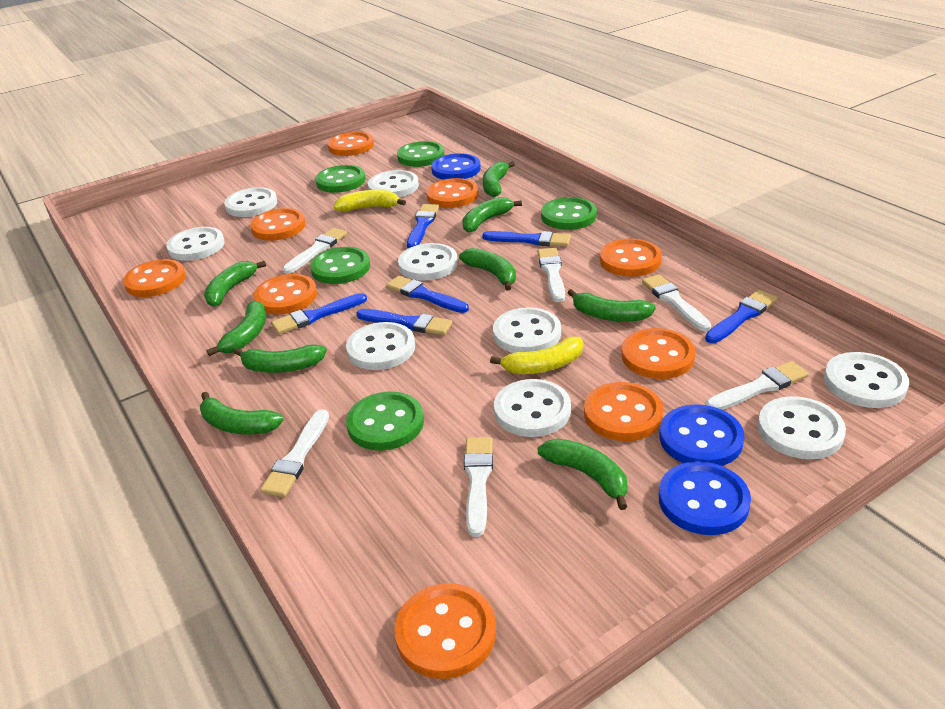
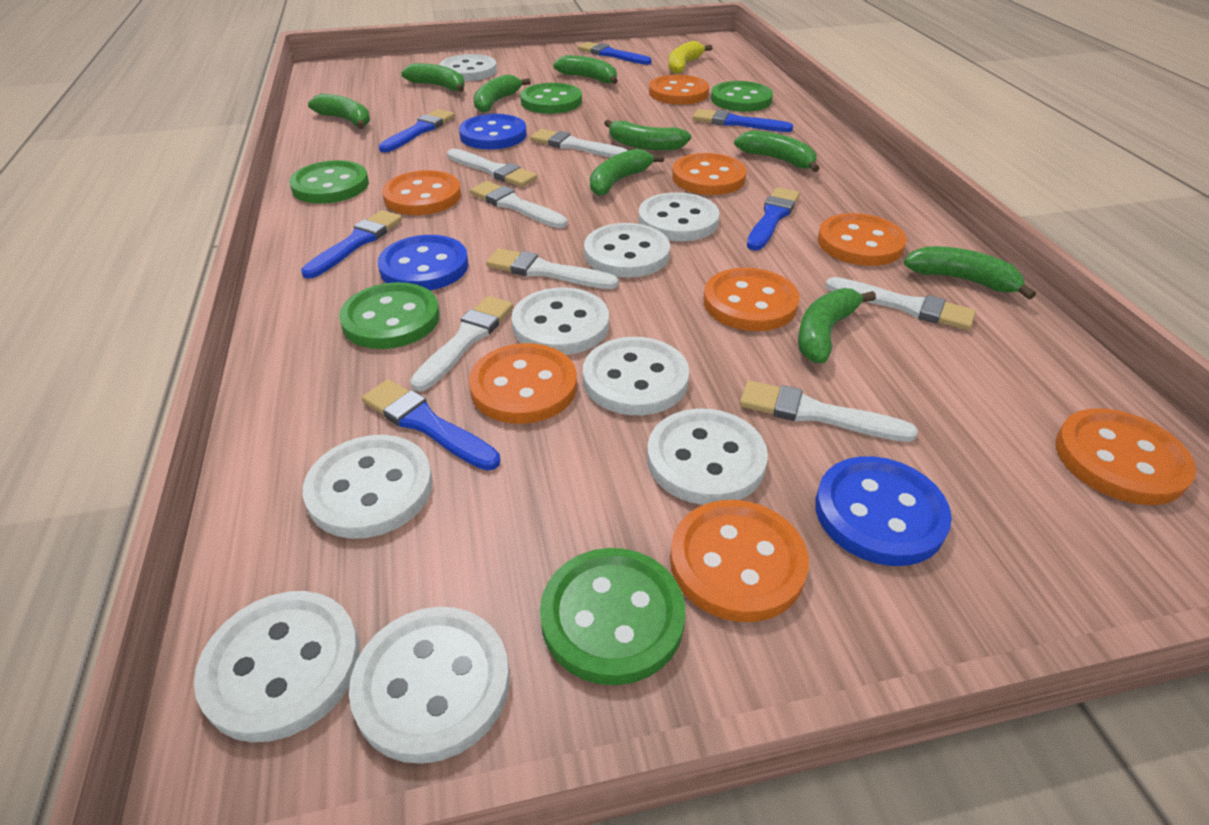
orange button: 9 -> 8
white brush: 6 -> 7
yellow banana: 2 -> 1

